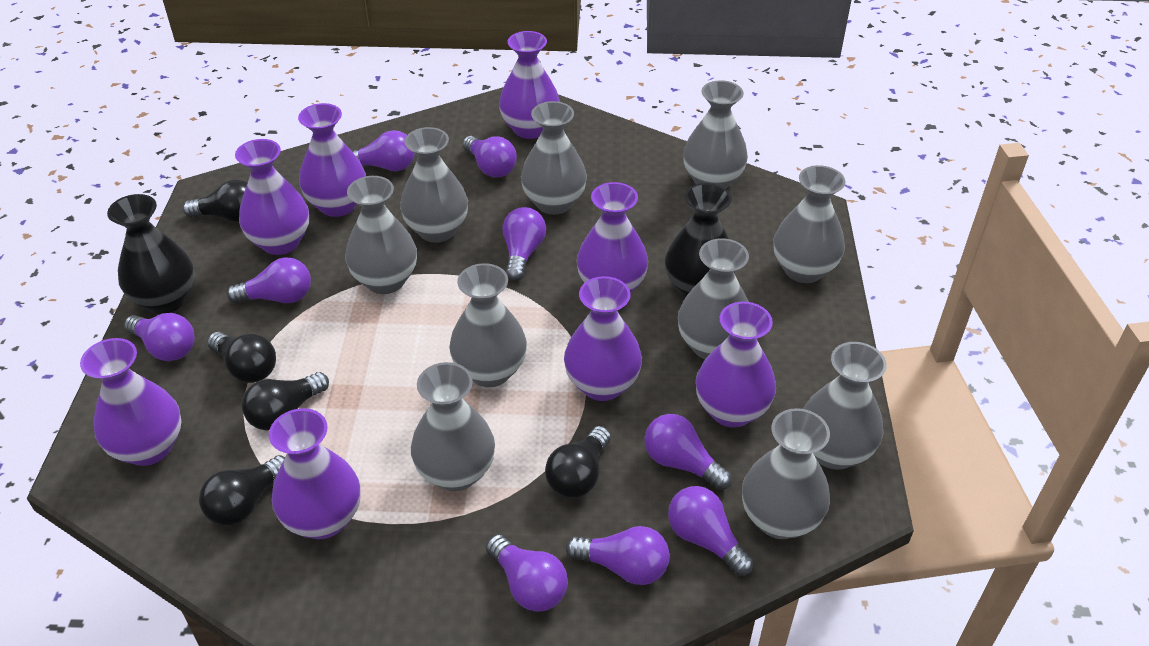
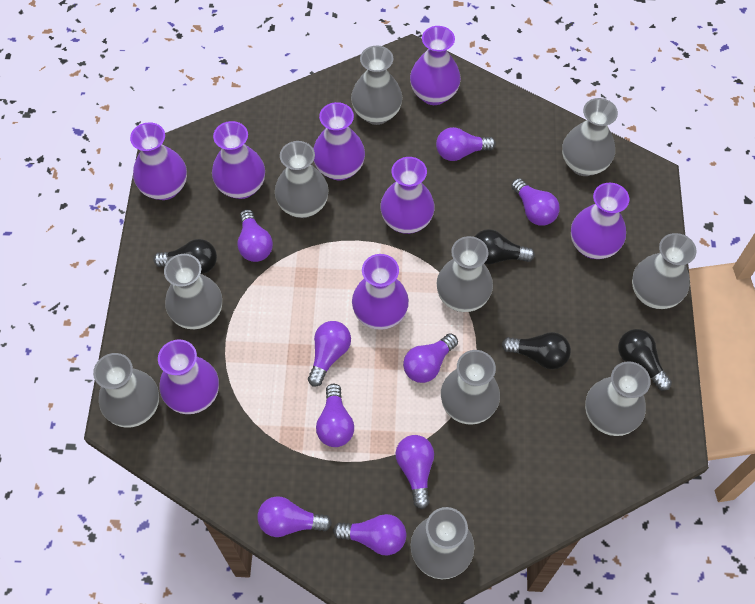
black light bulb: 5 -> 4
black vase: 2 -> 0

